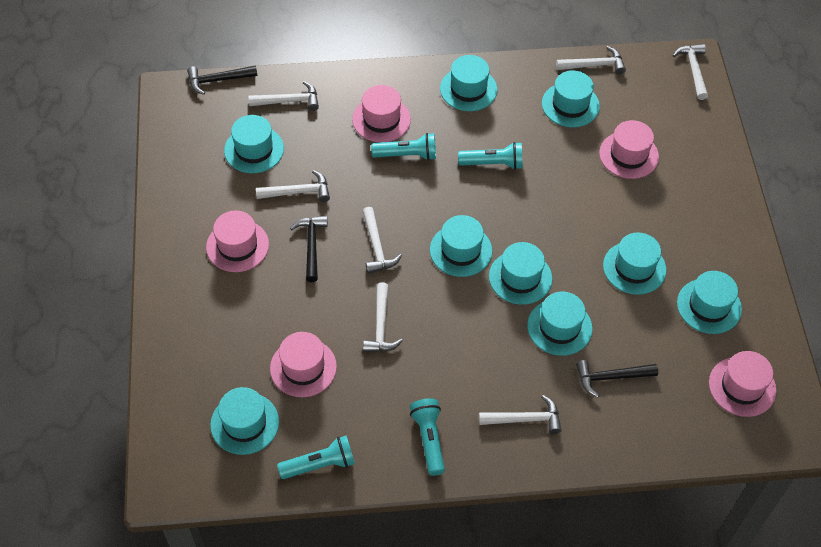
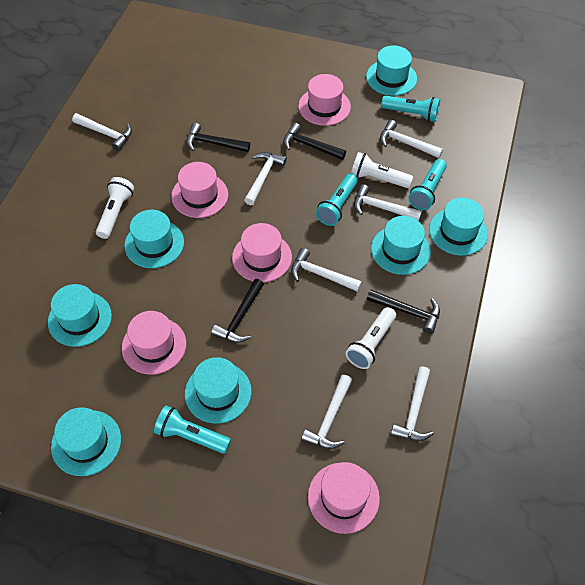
black hammer: 3 -> 4
turquoise hat: 9 -> 7
white flashlight: 0 -> 3

